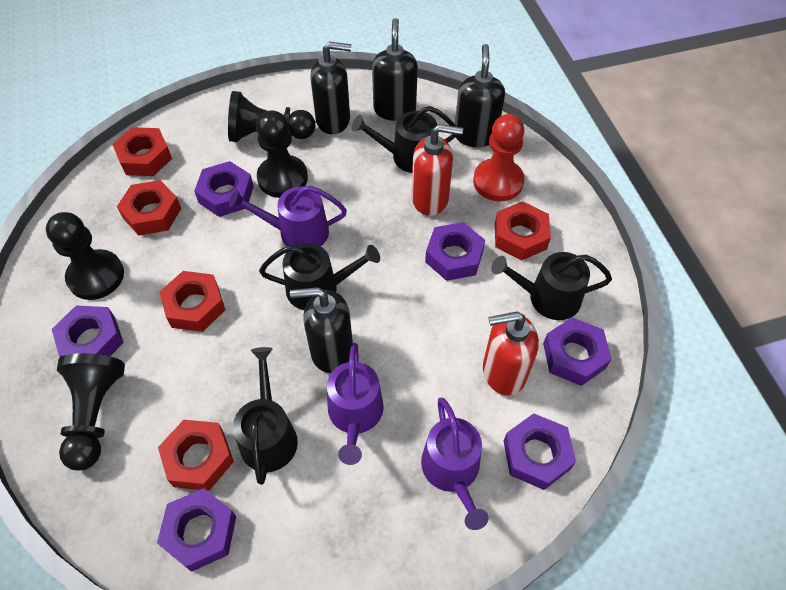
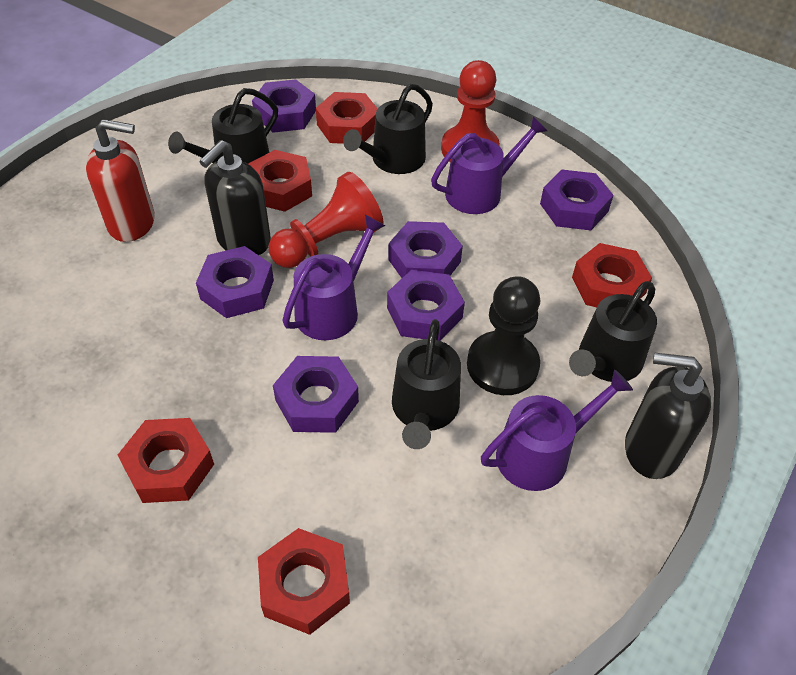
black pawn: 4 -> 1
black soap dispenser: 4 -> 2
red pawn: 1 -> 2
red soap dispenser: 2 -> 1

